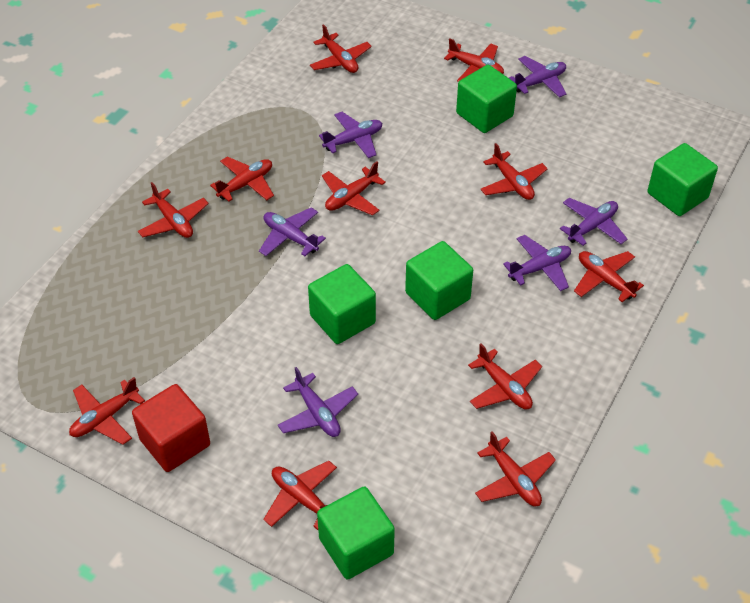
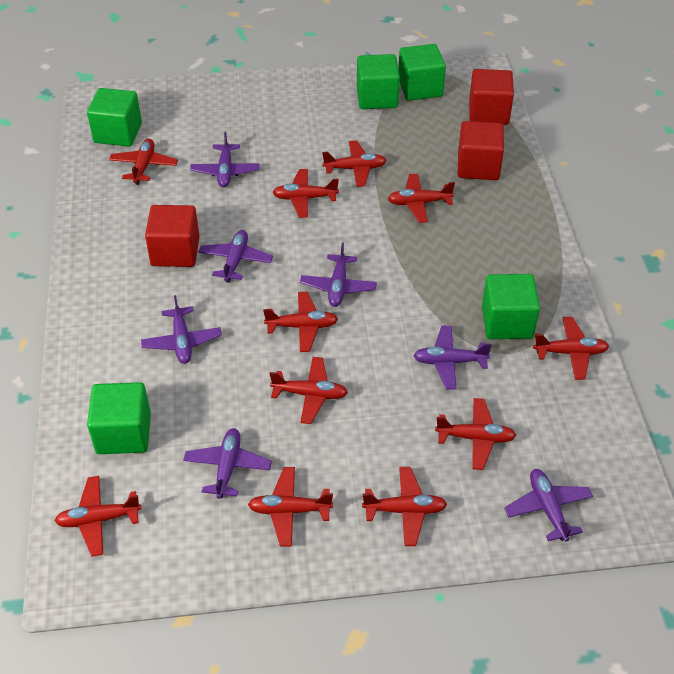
purple plane: 6 -> 7
red cube: 1 -> 3

